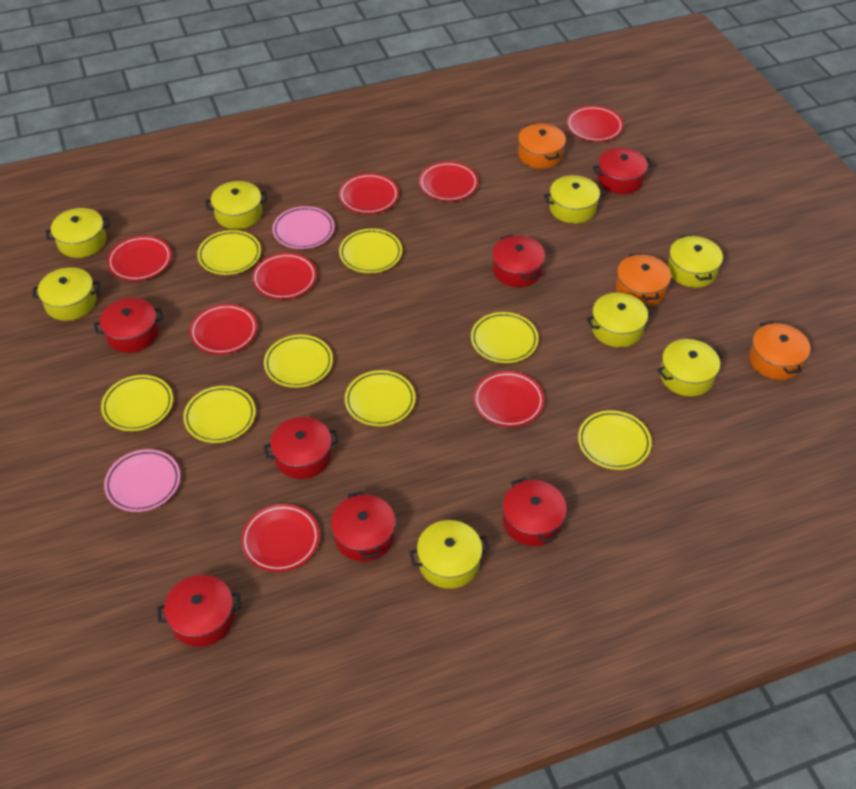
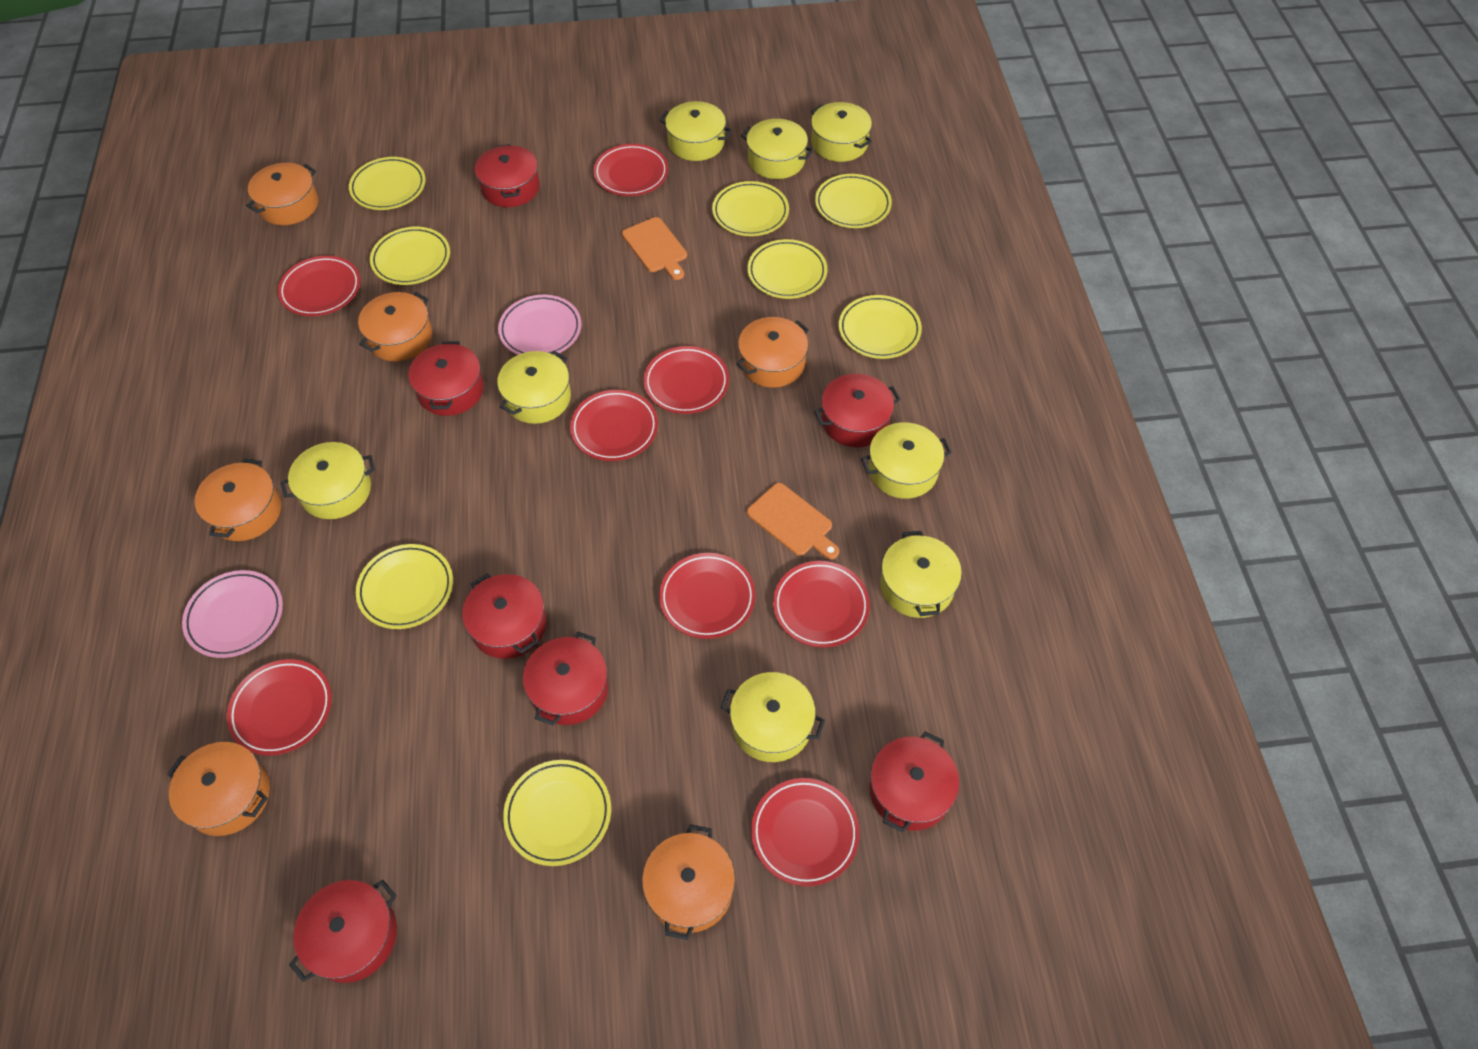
orange cutting board: 0 -> 2
orange pot: 3 -> 6

